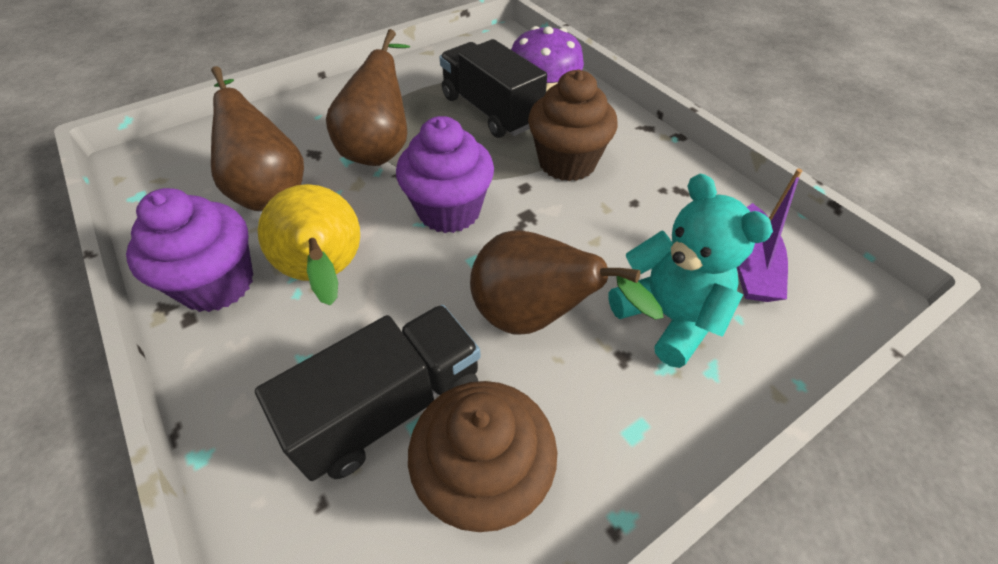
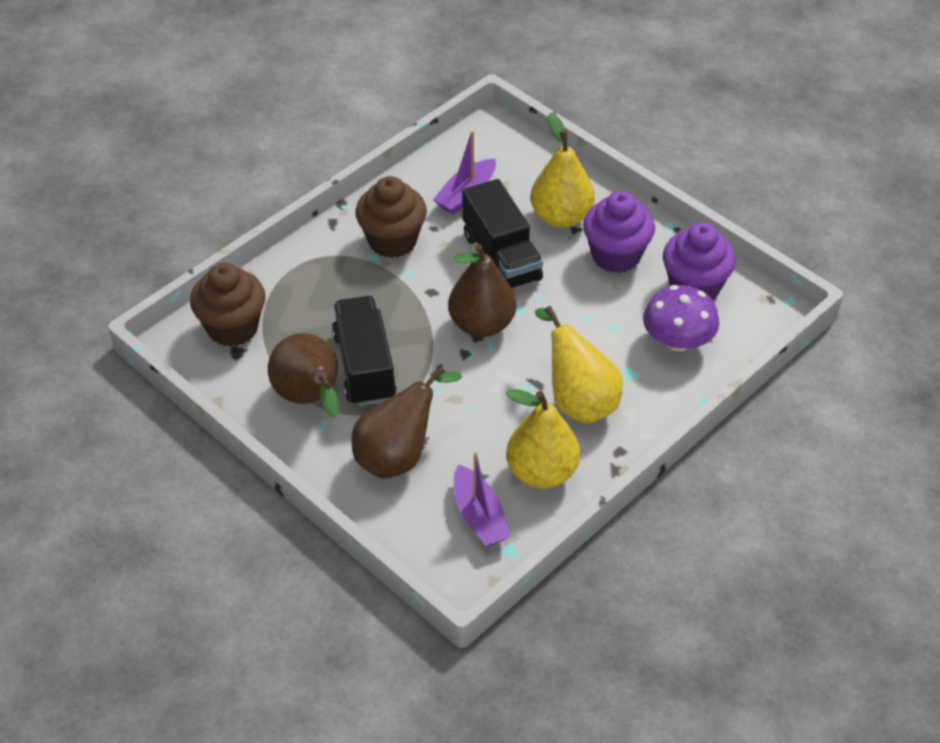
purple boat: 1 -> 2
turquoise teddy bear: 1 -> 0
yellow pear: 1 -> 3

